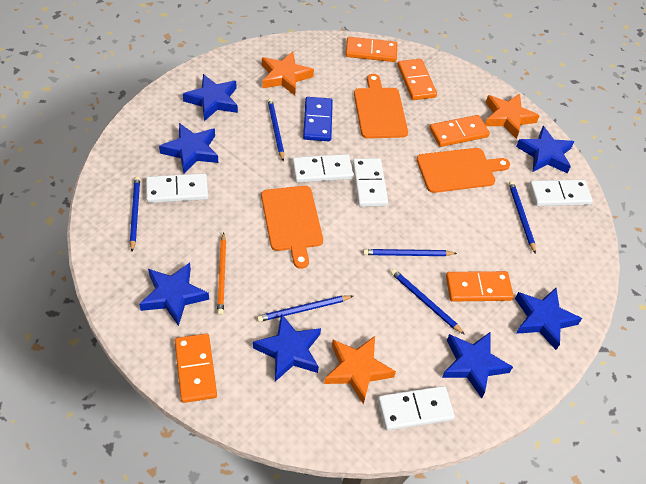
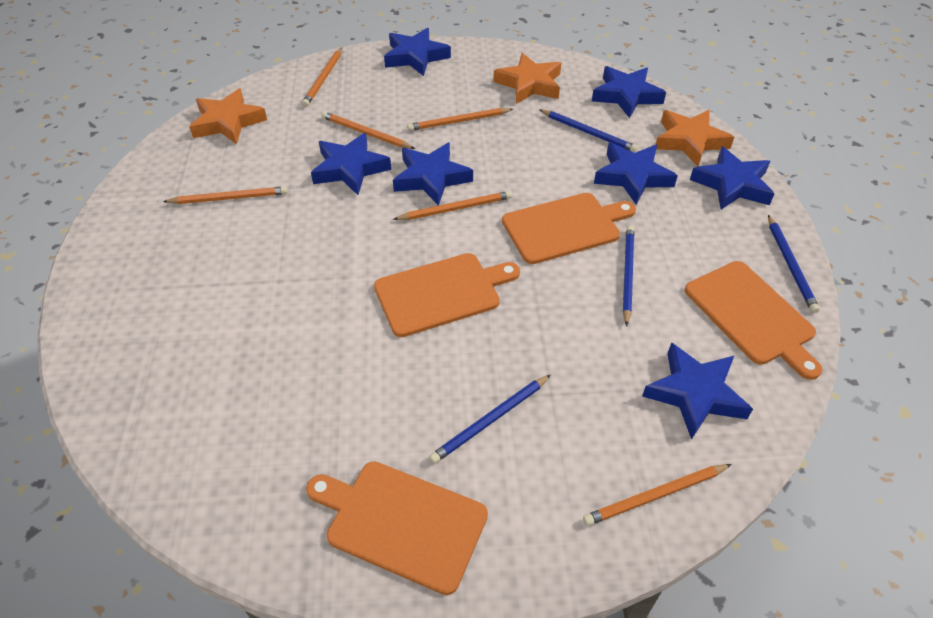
blue domino: 1 -> 0
blue pencil: 6 -> 4
orange cutting board: 3 -> 4
orange domino: 5 -> 0
orange pencil: 1 -> 6
white domino: 5 -> 0

